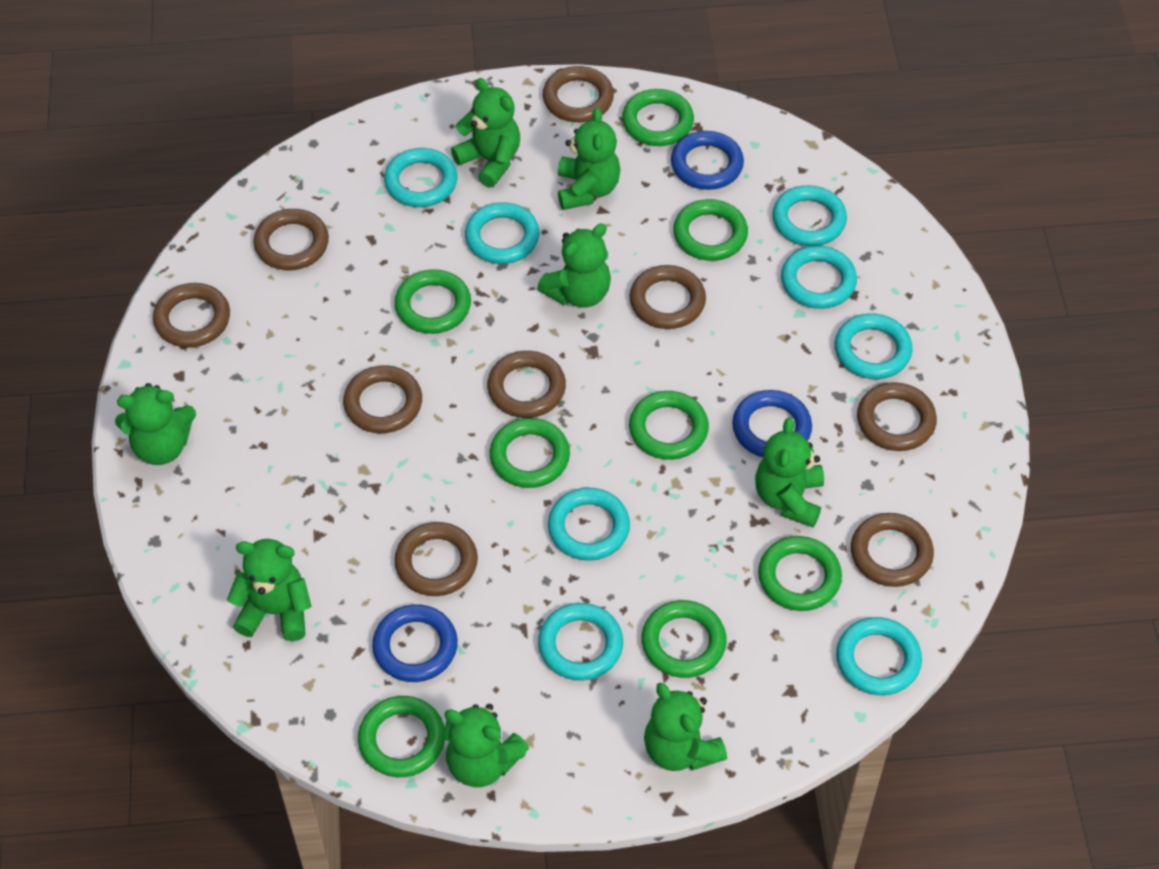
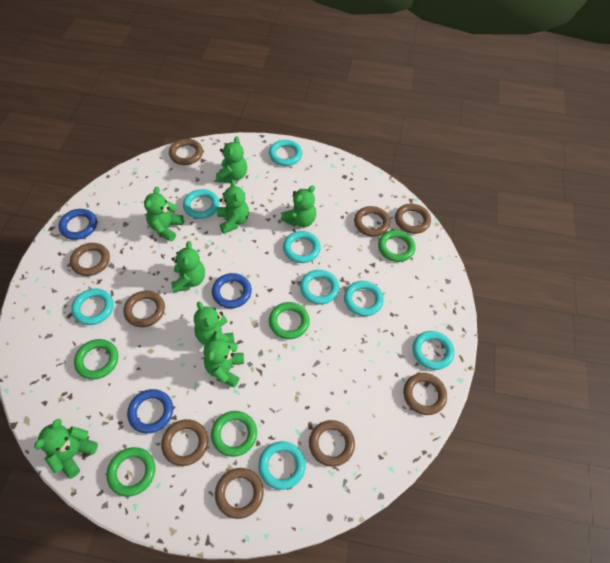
green ring: 8 -> 5

